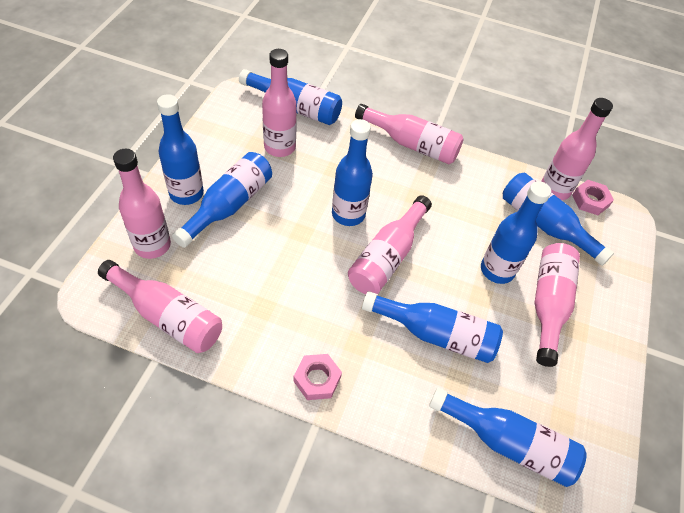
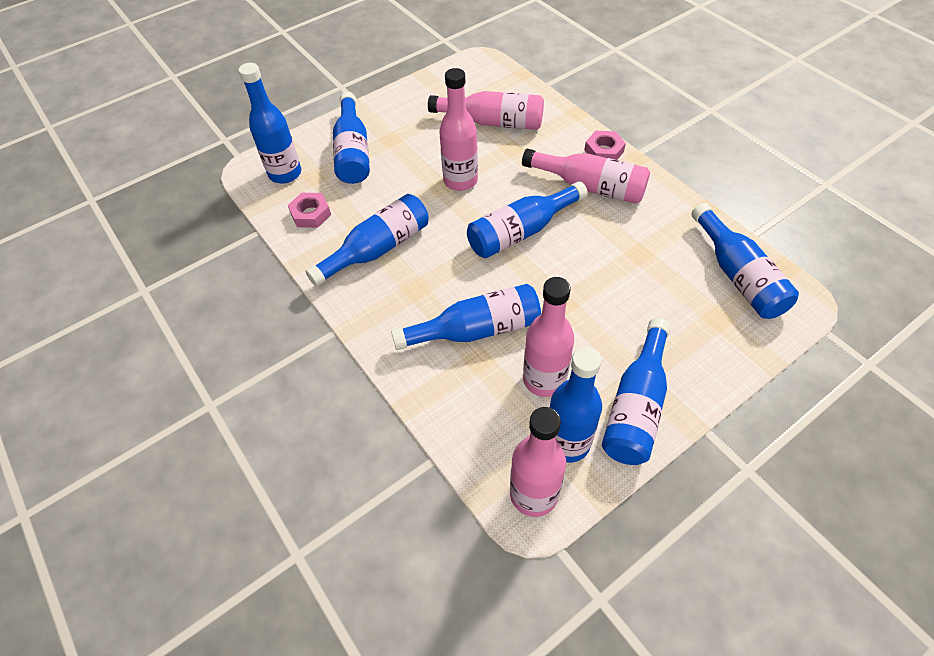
pink bottle: 7 -> 5

